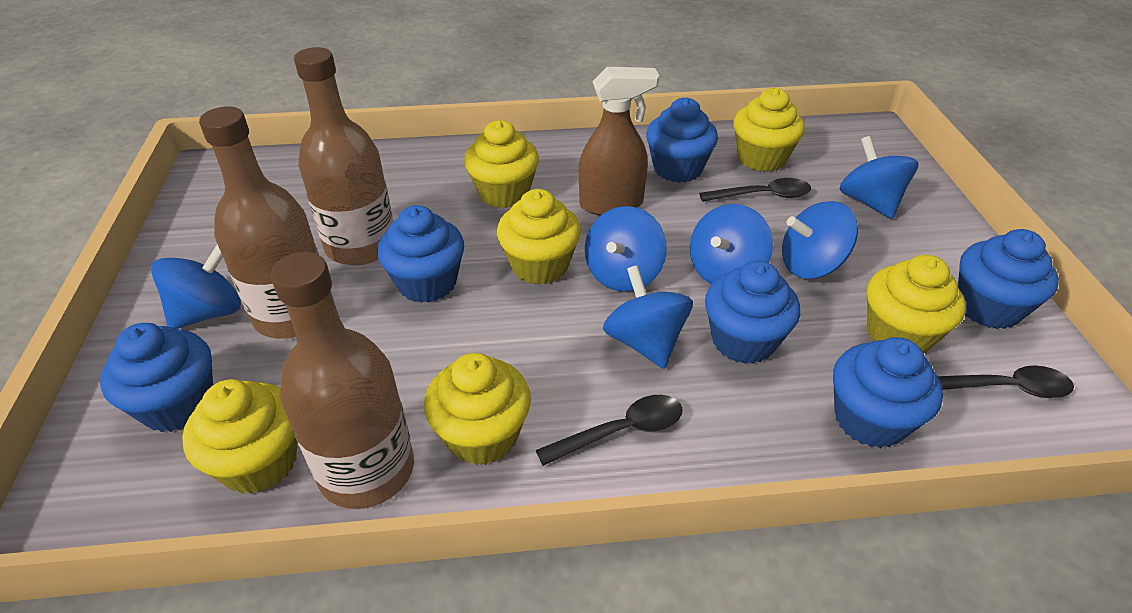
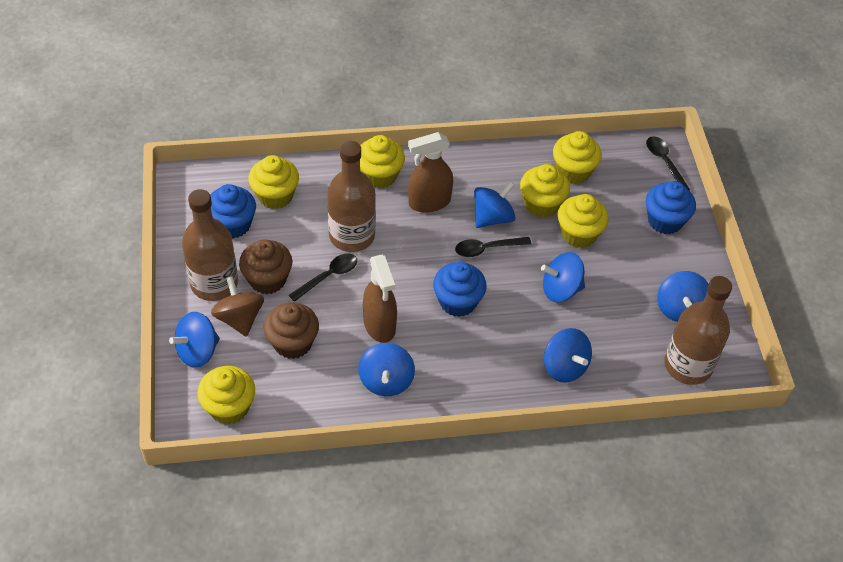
blue cupcake: 6 -> 3
brown cupcake: 0 -> 2
brown spinning top: 0 -> 1
brown spray bottle: 1 -> 2

